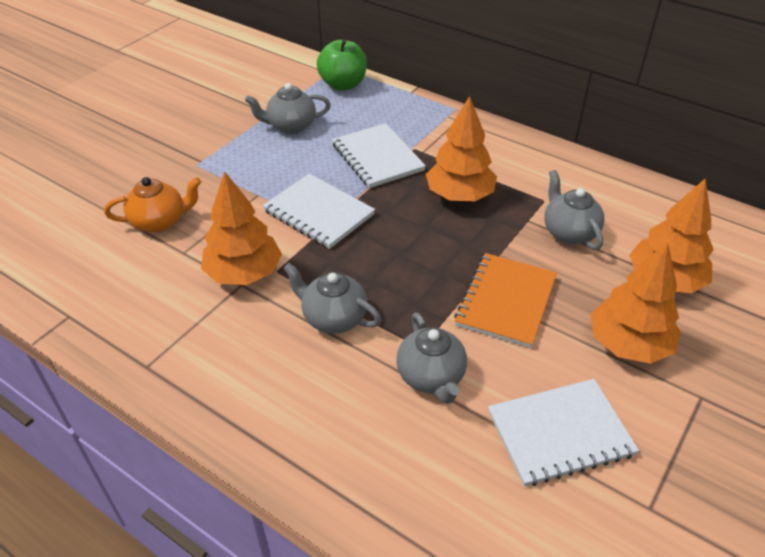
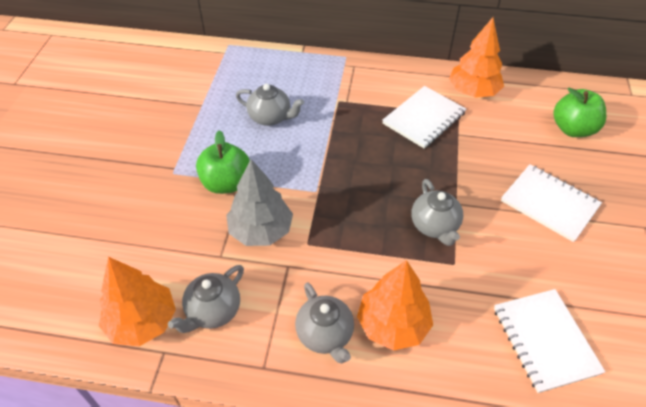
green apple: 1 -> 2
grey tree: 0 -> 1
orange notebook: 1 -> 0
orange teapot: 1 -> 0
orange tree: 4 -> 3

